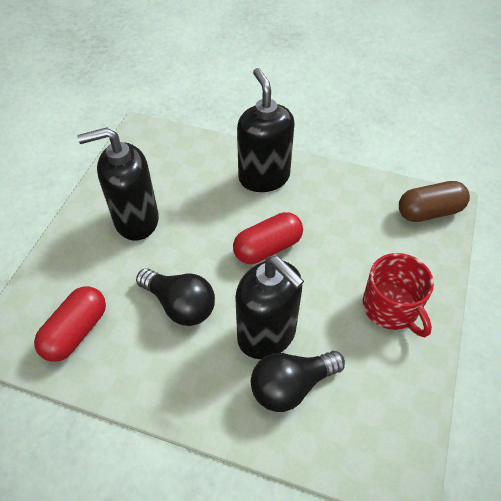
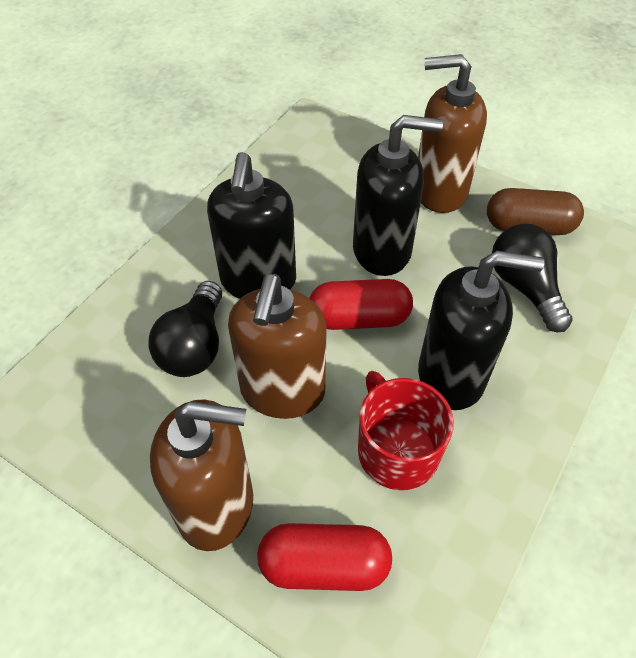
brown soap dispenser: 0 -> 3

